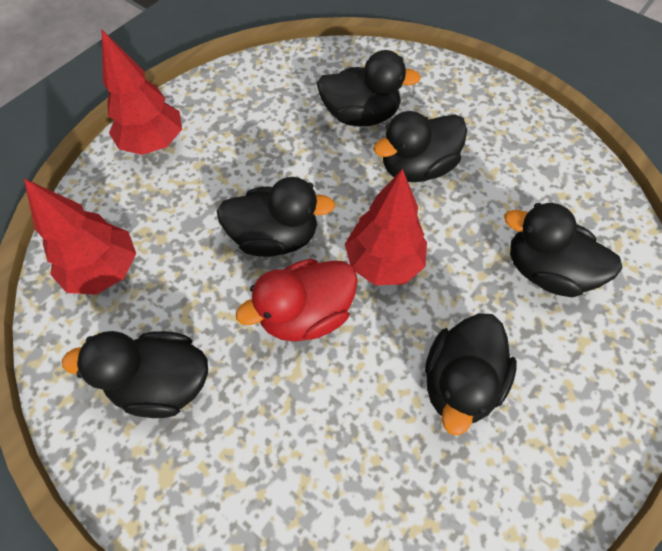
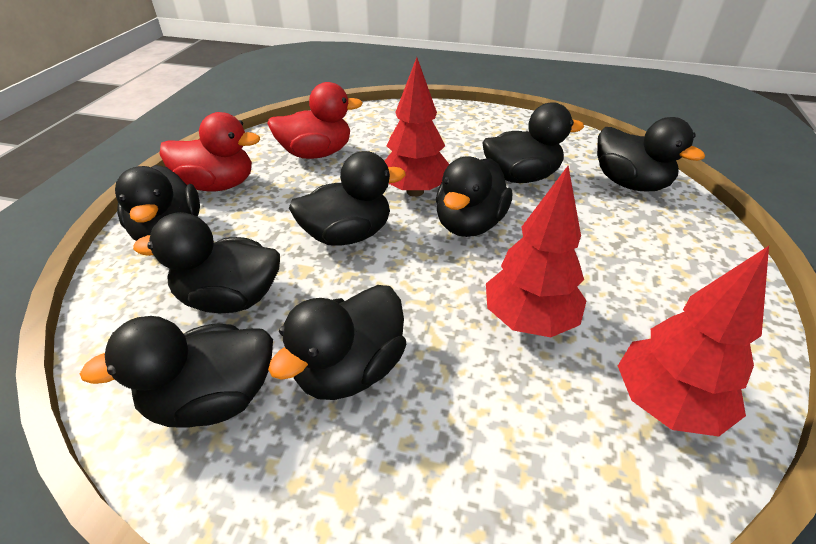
black duck: 6 -> 8
red duck: 1 -> 2

